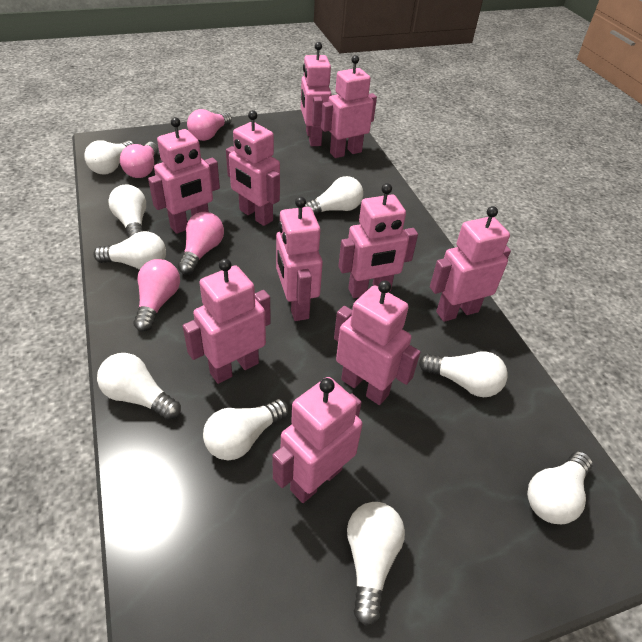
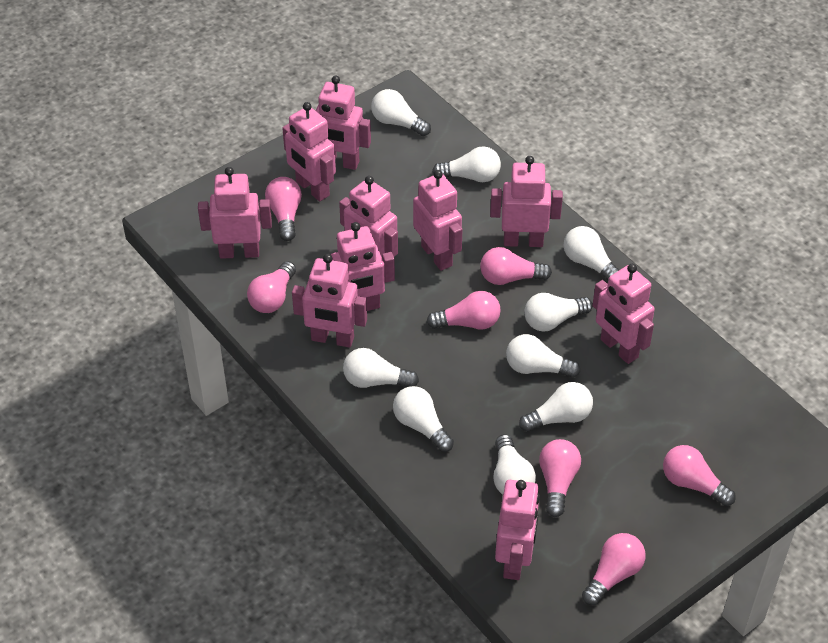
pink light bulb: 4 -> 7

